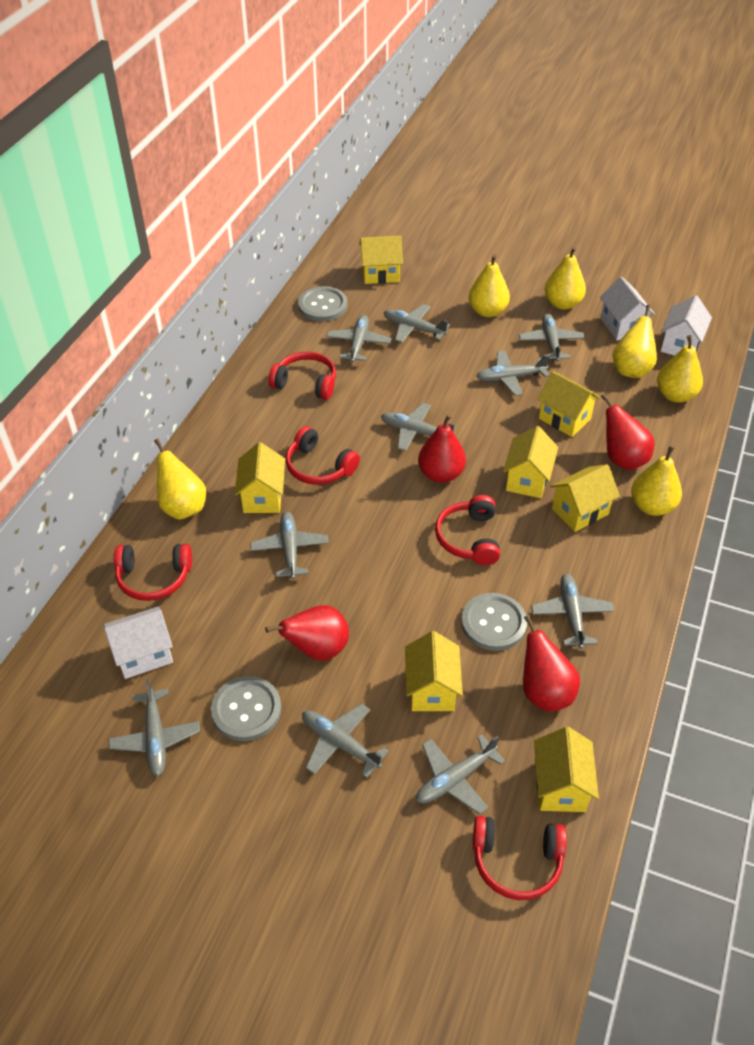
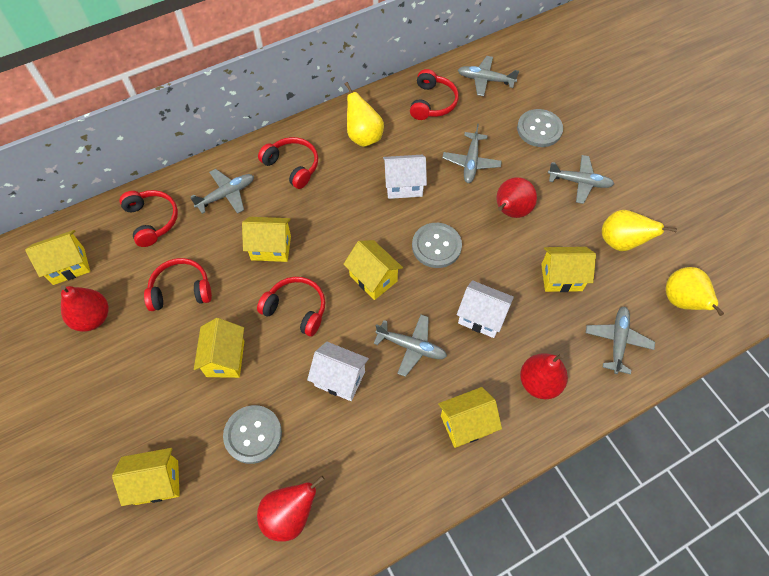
grey plane: 10 -> 6
yellow pear: 6 -> 3

